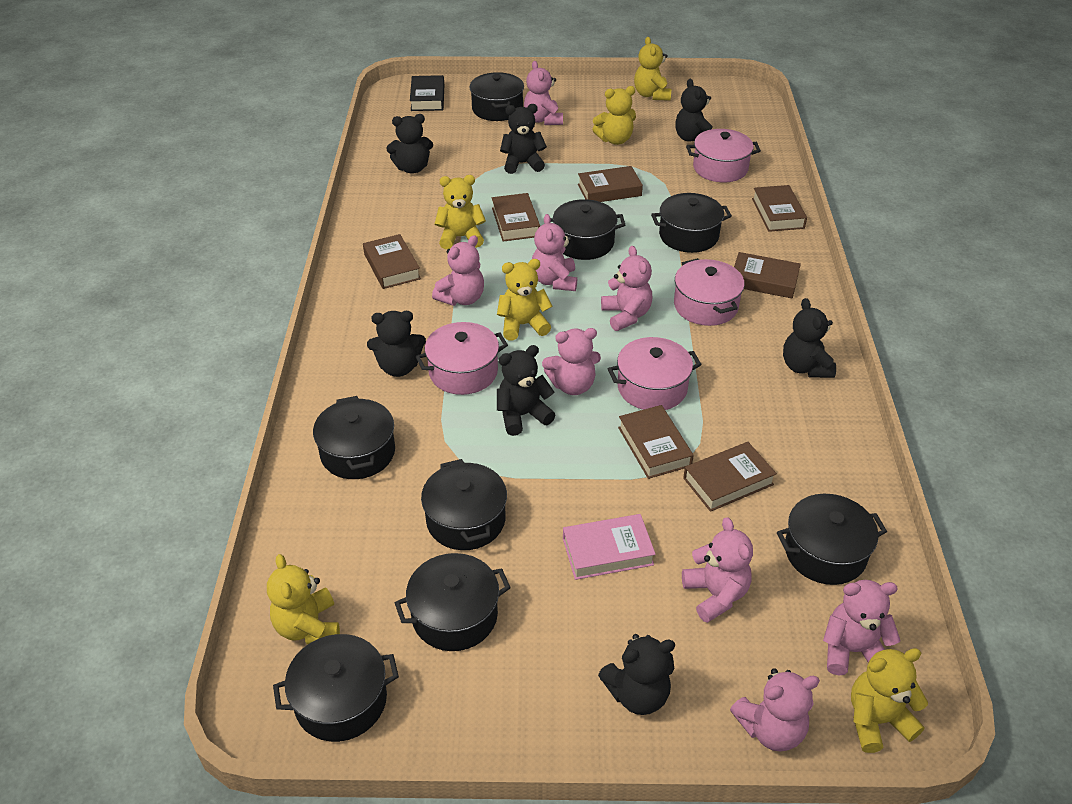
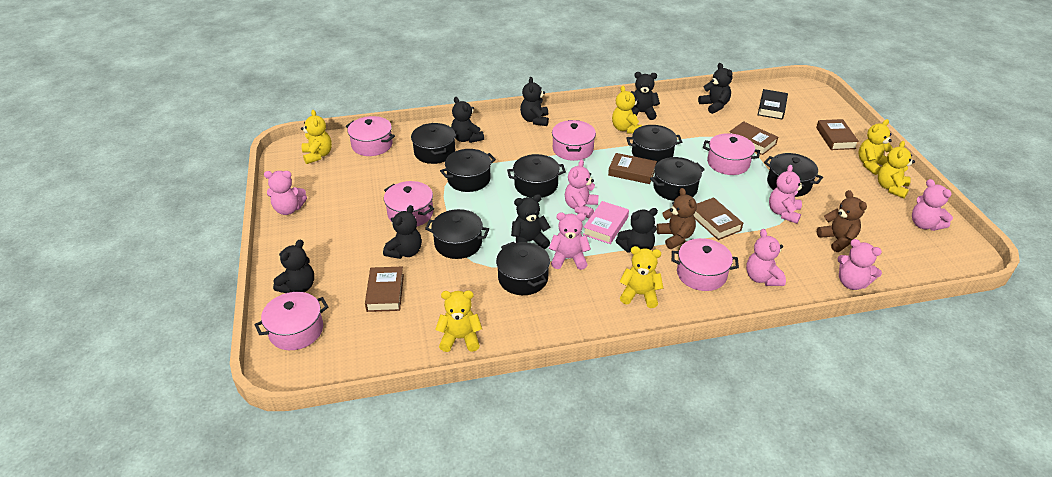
black teddy bear: 7 -> 8
brown book: 7 -> 5
brown teddy bear: 0 -> 2
pink pot: 4 -> 6
pink teddy bear: 8 -> 7

